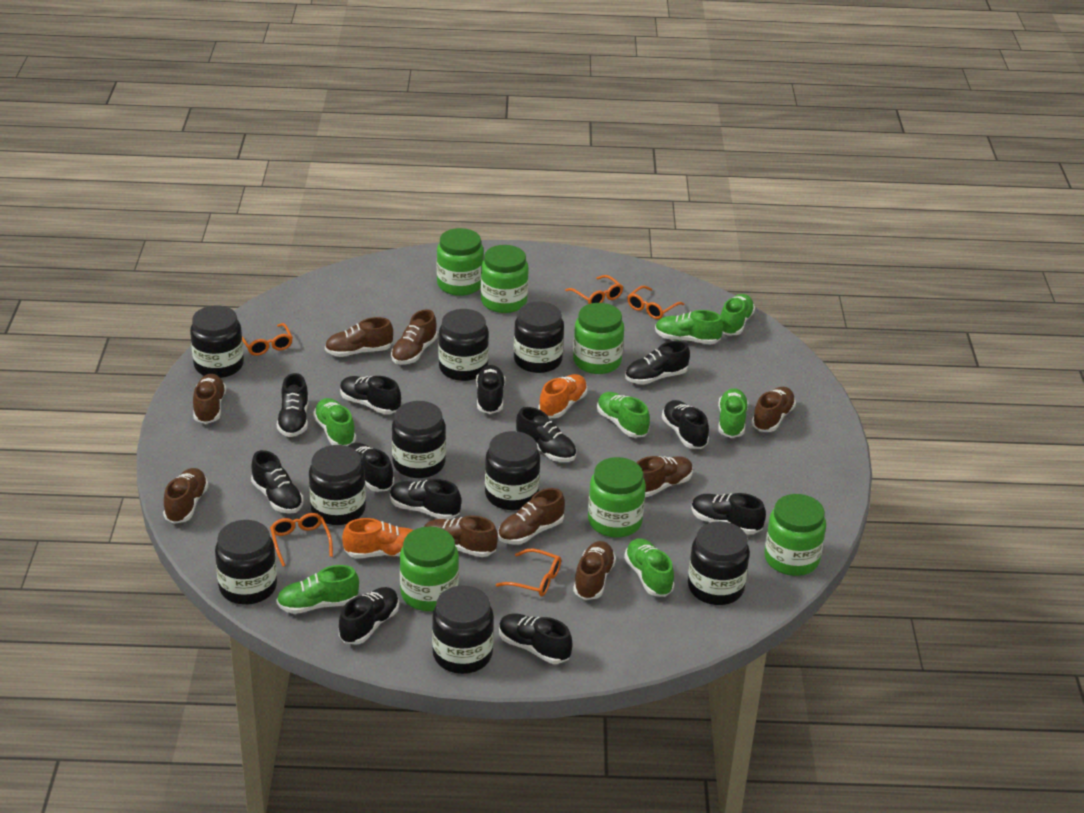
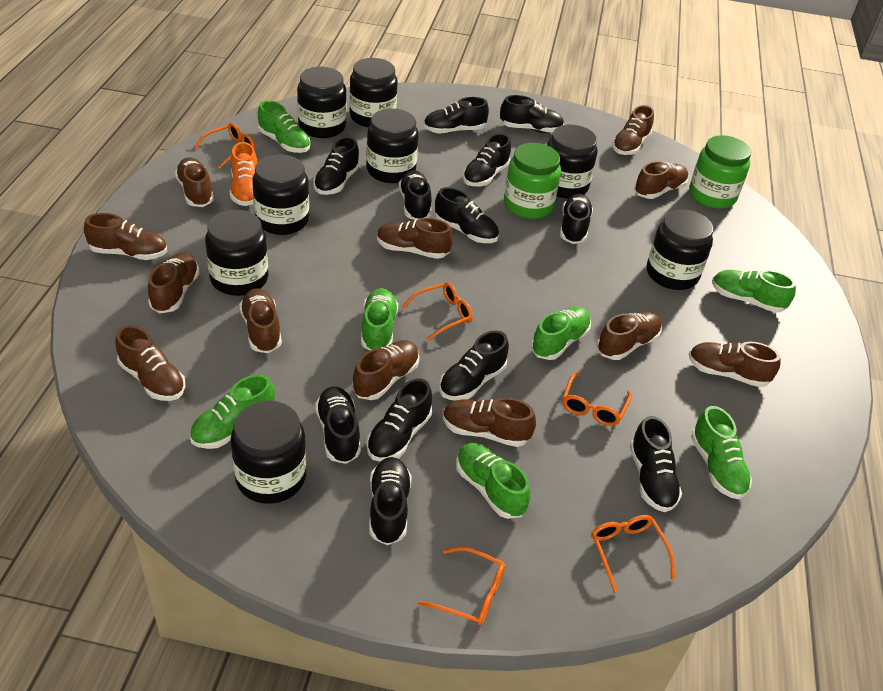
black jar: 9 -> 8
brown shoe: 9 -> 12
green jar: 6 -> 2
orange shoe: 2 -> 1

